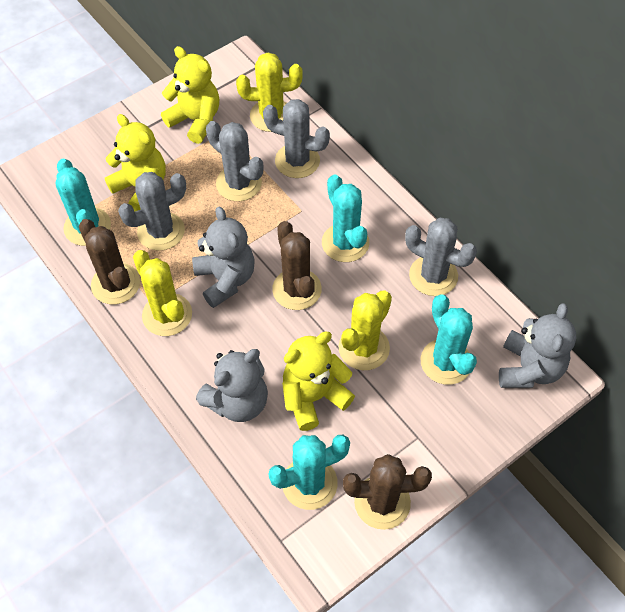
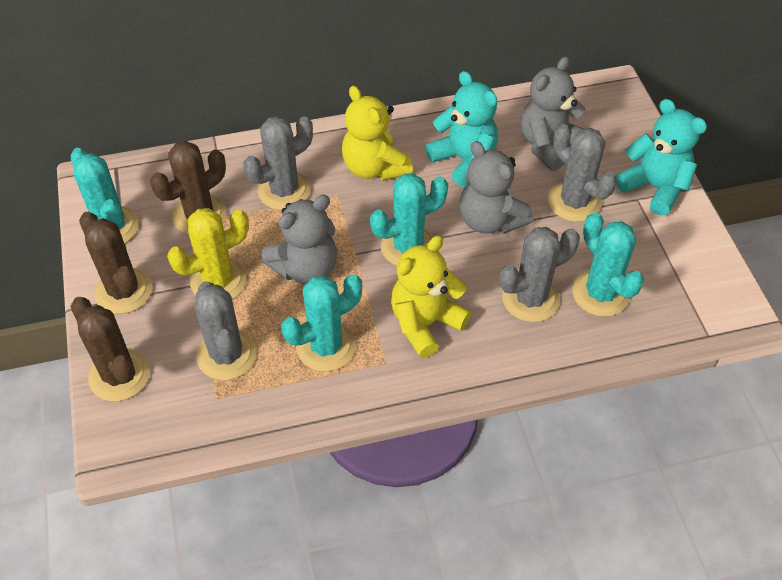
turquoise teddy bear: 0 -> 2
yellow cactus: 3 -> 1
yellow teddy bear: 3 -> 2

